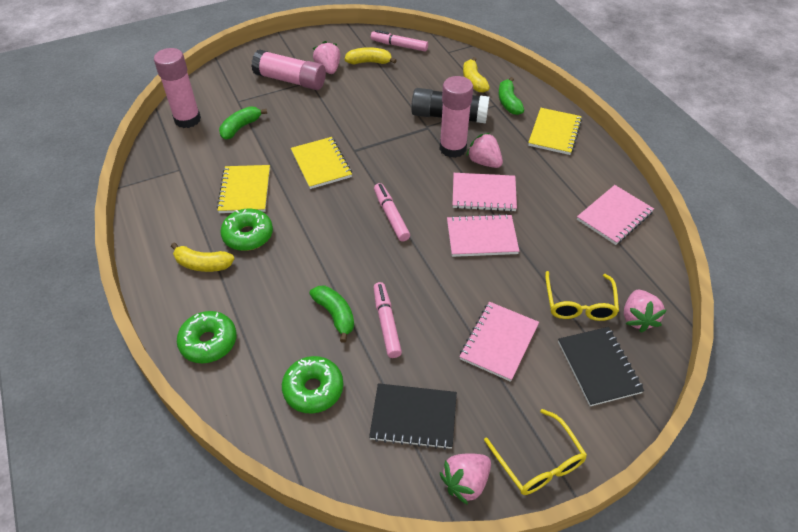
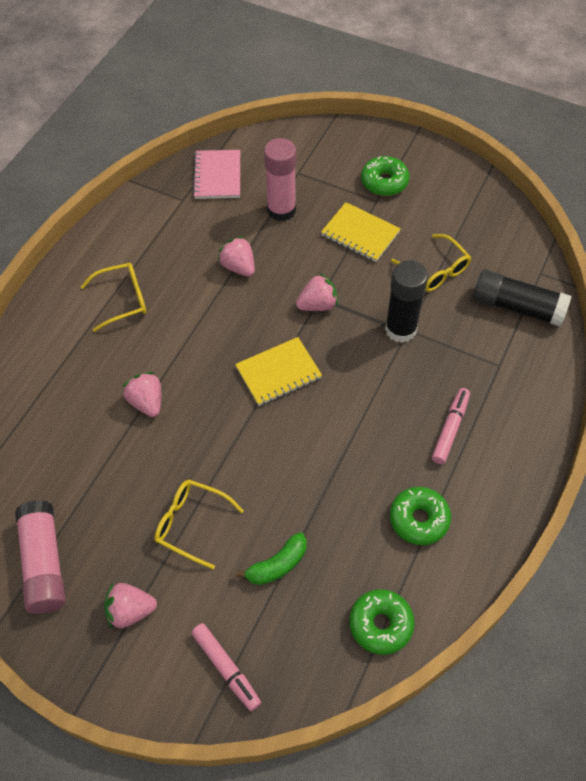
black glue stick: 1 -> 2
black notebook: 2 -> 0
green banana: 3 -> 1
pink glue stick: 3 -> 2
pink marker: 3 -> 2
pink notebook: 4 -> 1
yellow banana: 3 -> 0
yellow glasses: 2 -> 3
yellow notebook: 3 -> 2

